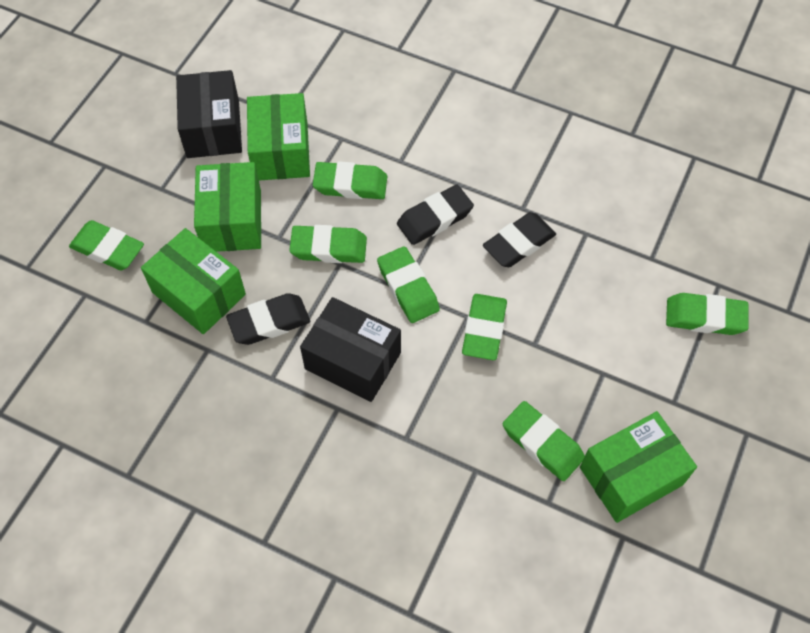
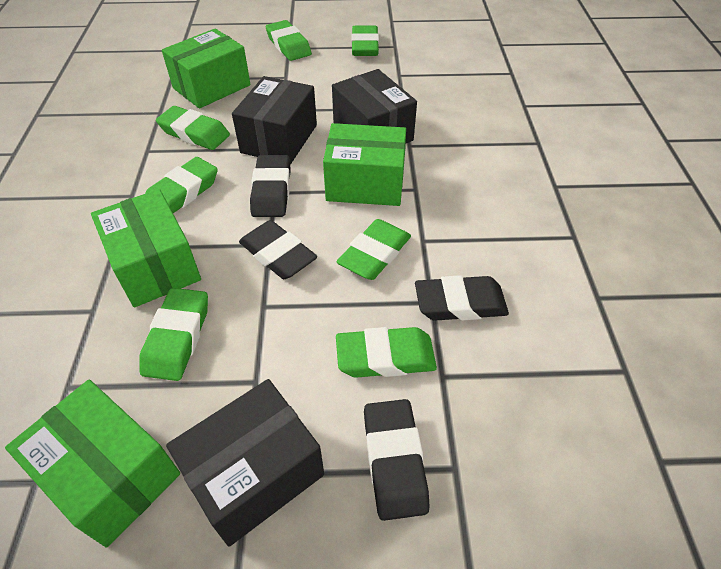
black box: 2 -> 3
black eraser: 3 -> 4

